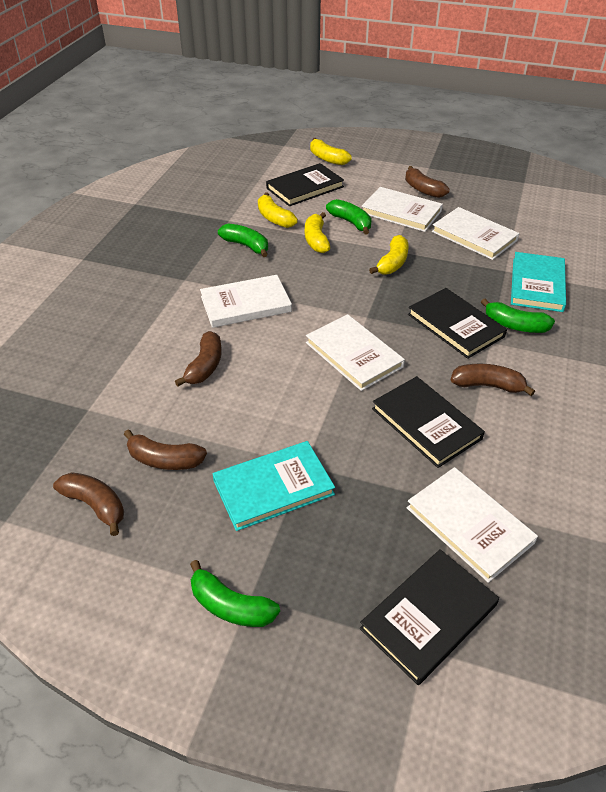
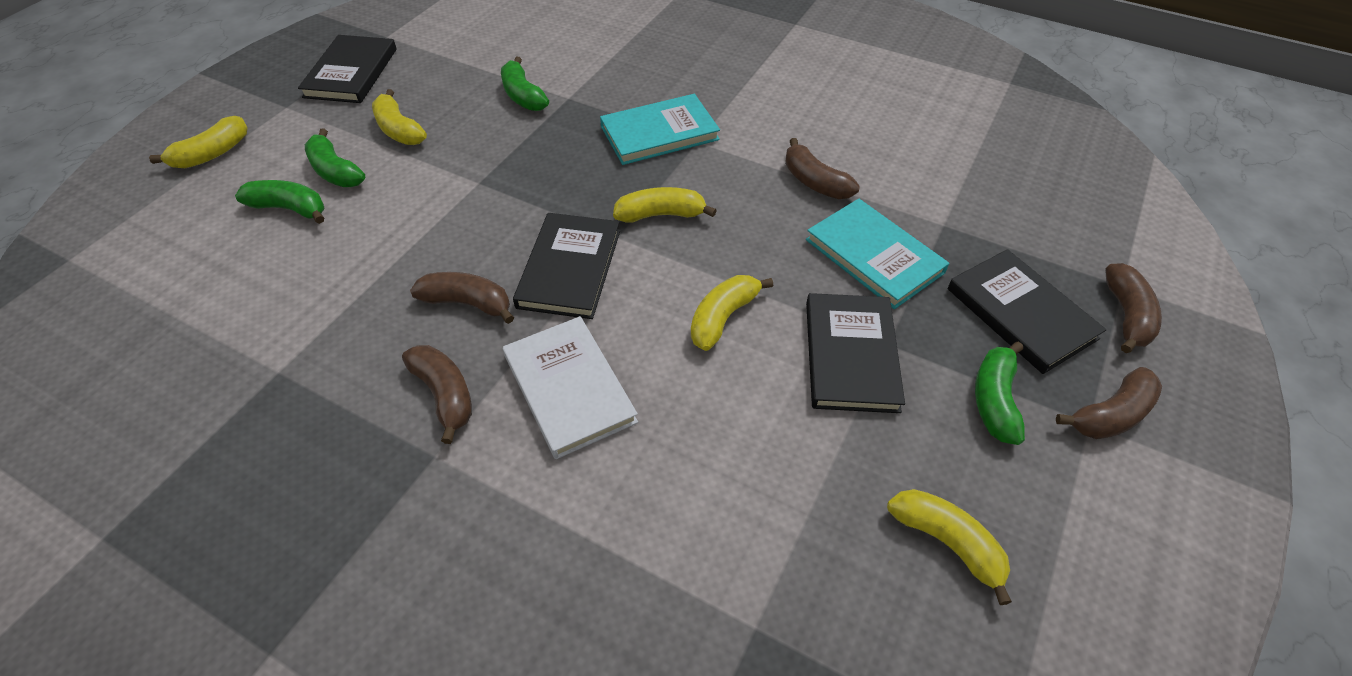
white book: 5 -> 1
yellow banana: 4 -> 5

